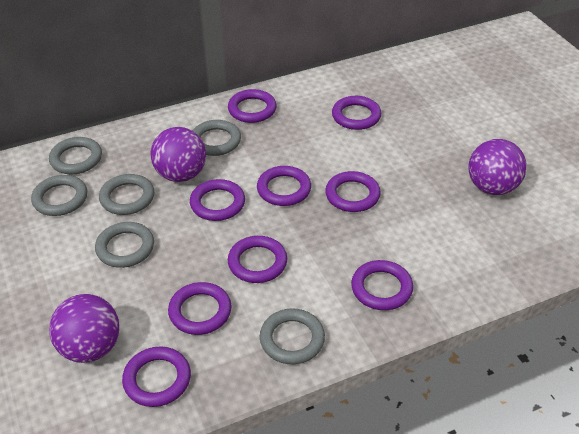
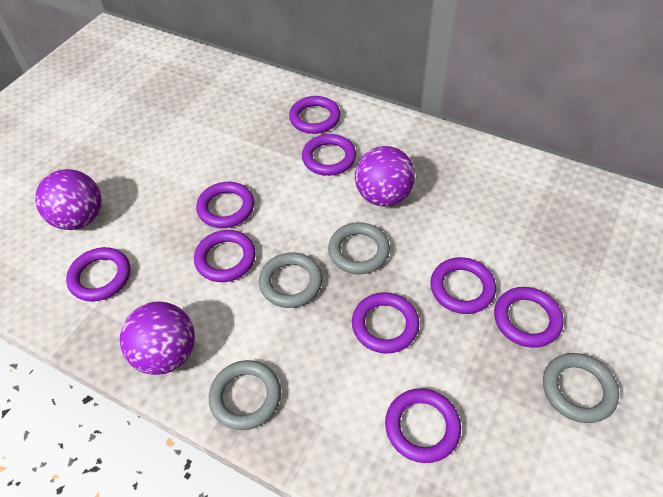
grey ring: 6 -> 4

